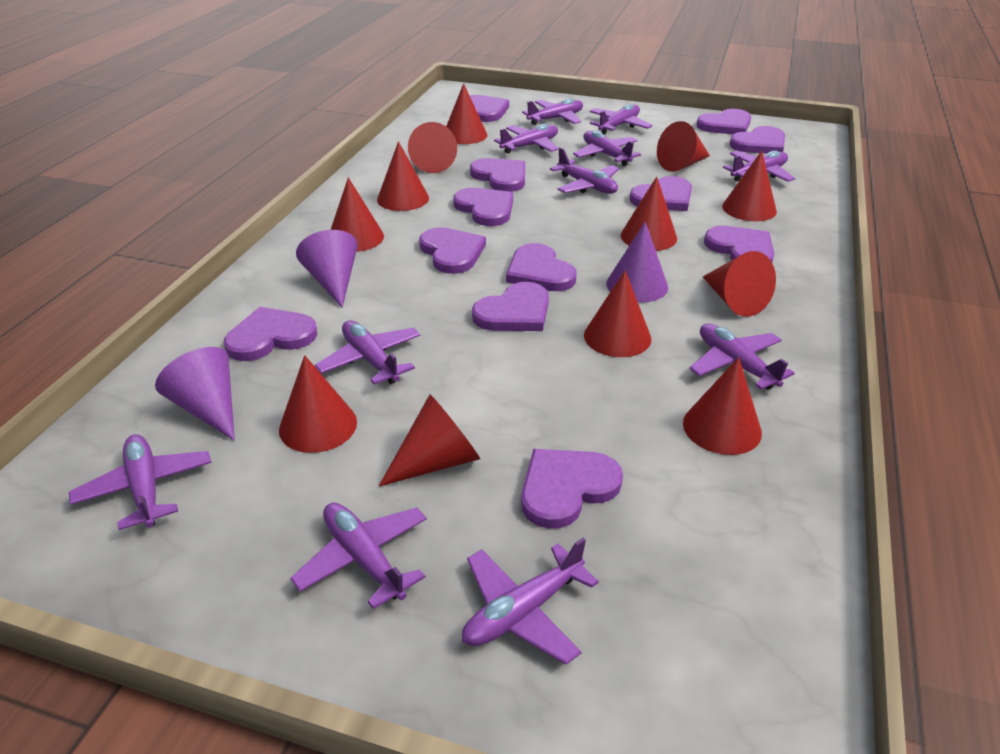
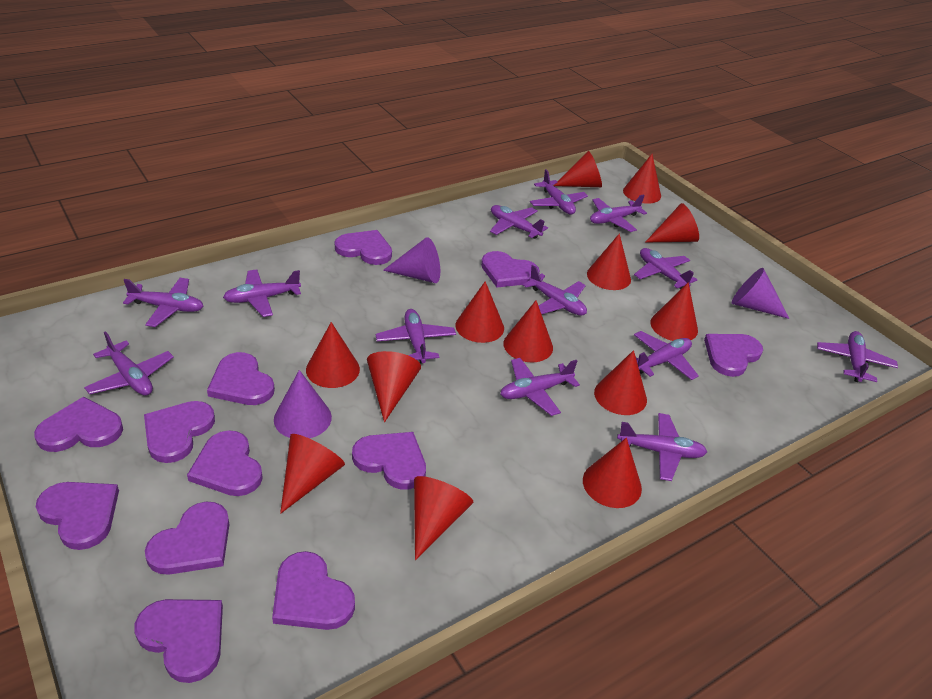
purple plane: 11 -> 13
red cone: 12 -> 13

